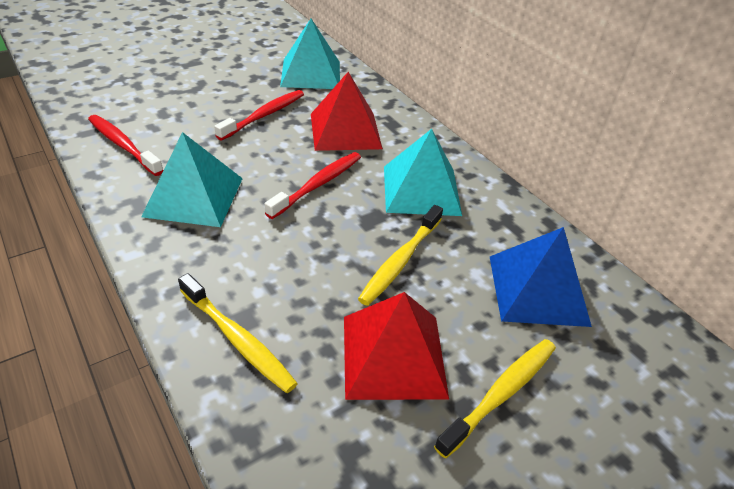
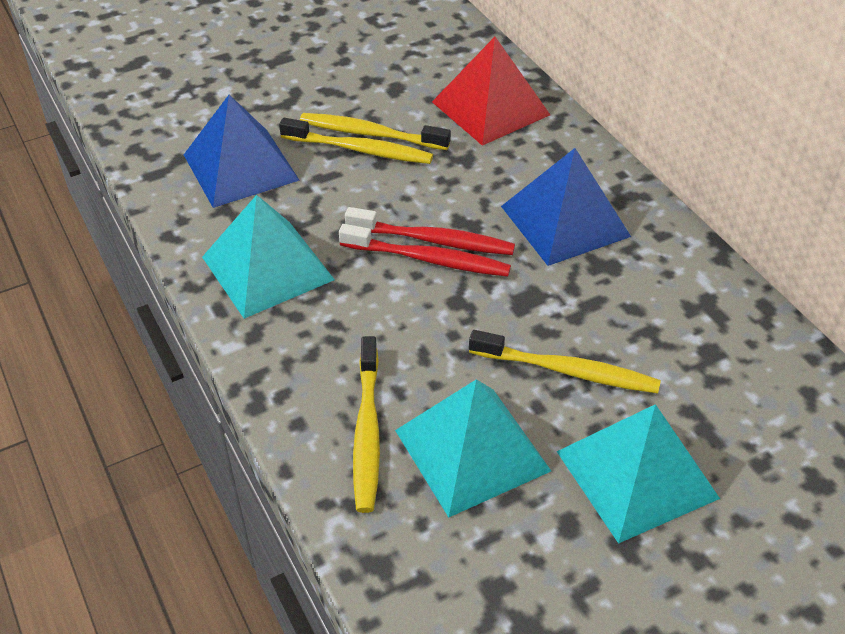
blue pyramid: 1 -> 2
red pyramid: 2 -> 1
red toothbrush: 3 -> 2
yellow toothbrush: 3 -> 4

